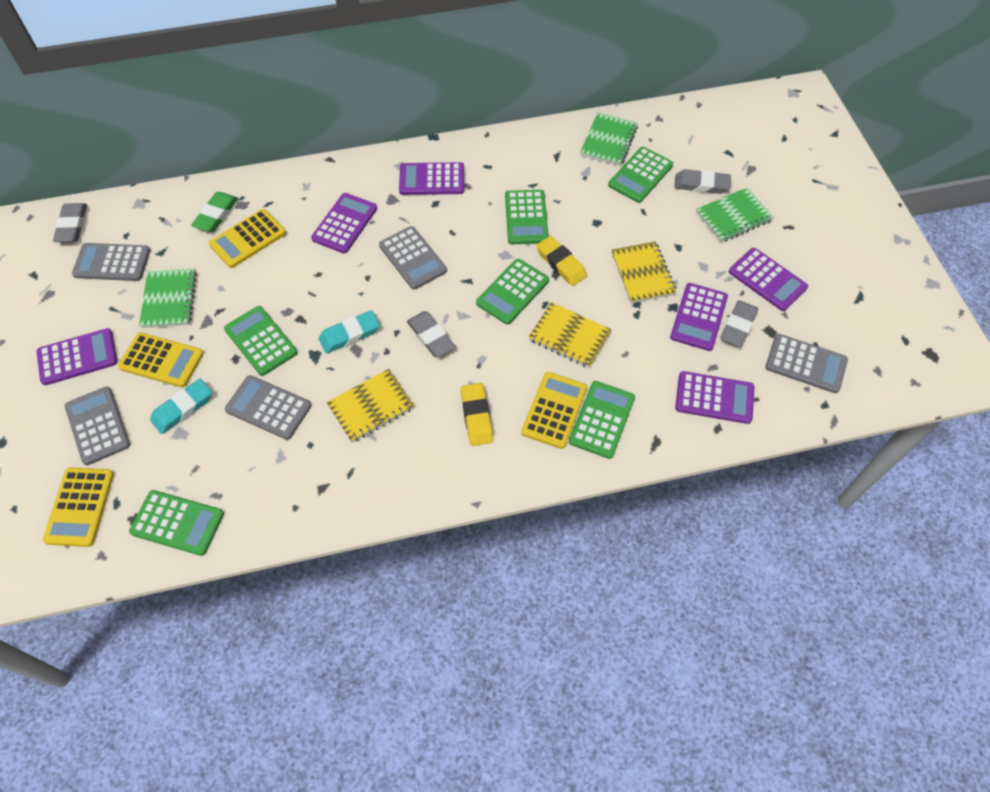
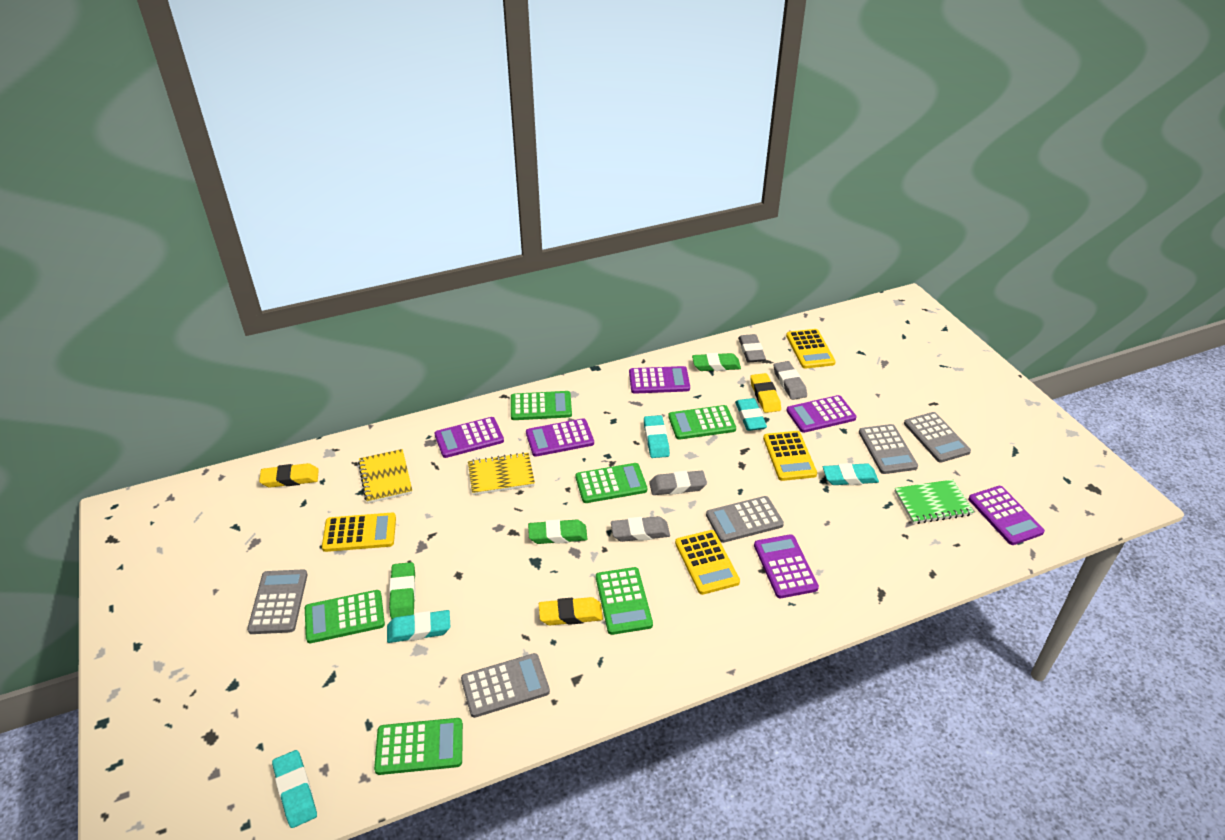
green eraser: 1 -> 3
green notebook: 3 -> 1
turquoise eraser: 2 -> 5
yellow eraser: 2 -> 3
yellow notebook: 3 -> 2

